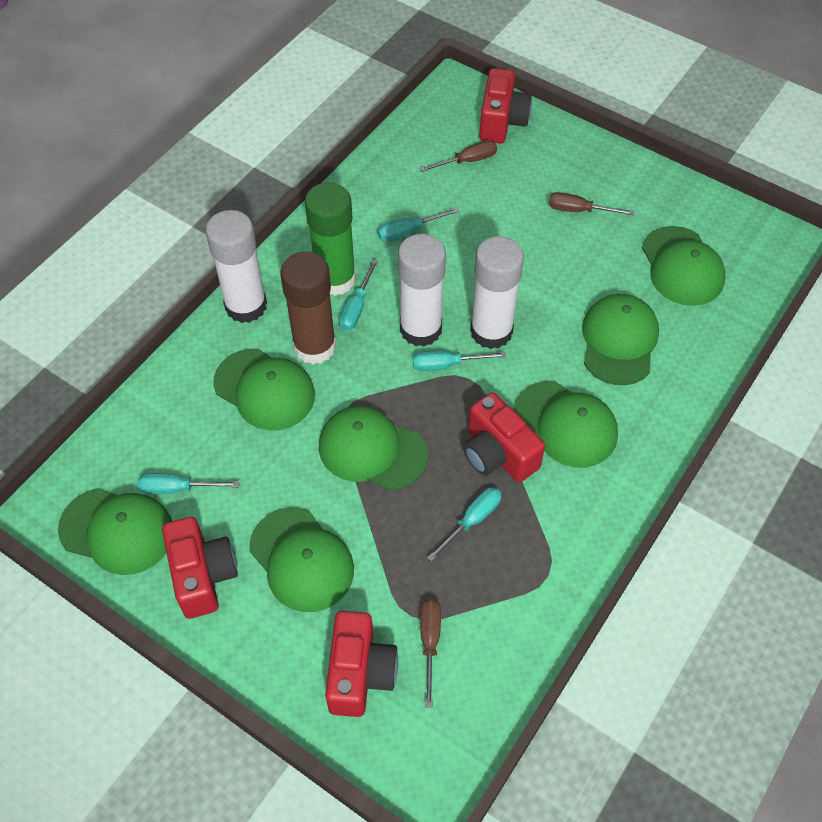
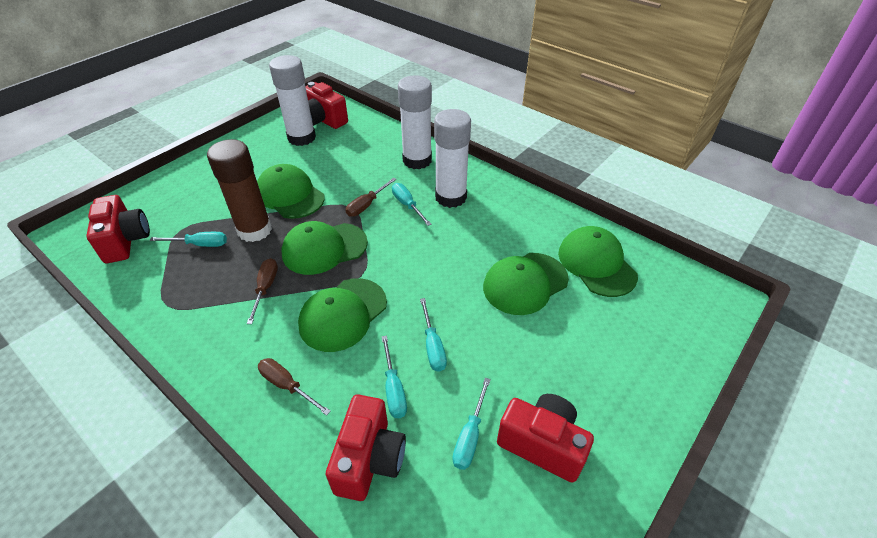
green cap: 7 -> 5
green glue stick: 1 -> 0

